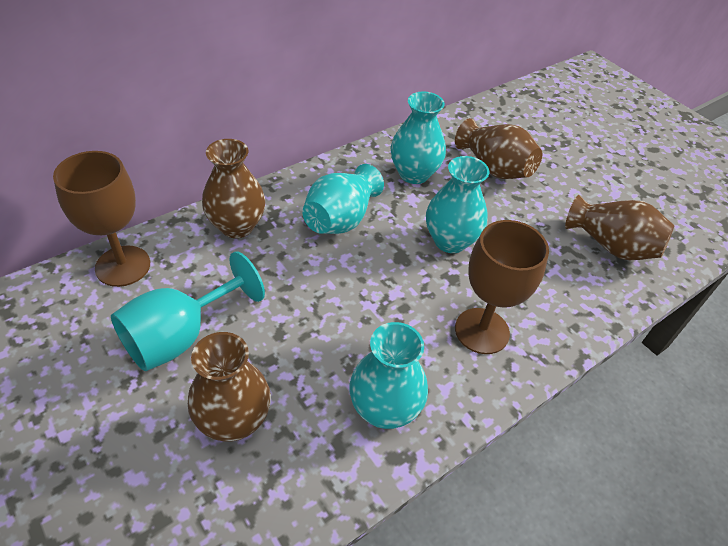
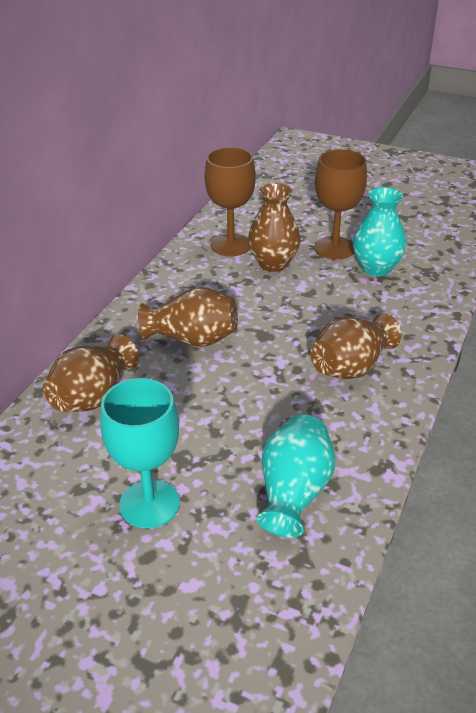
turquoise vase: 4 -> 2

